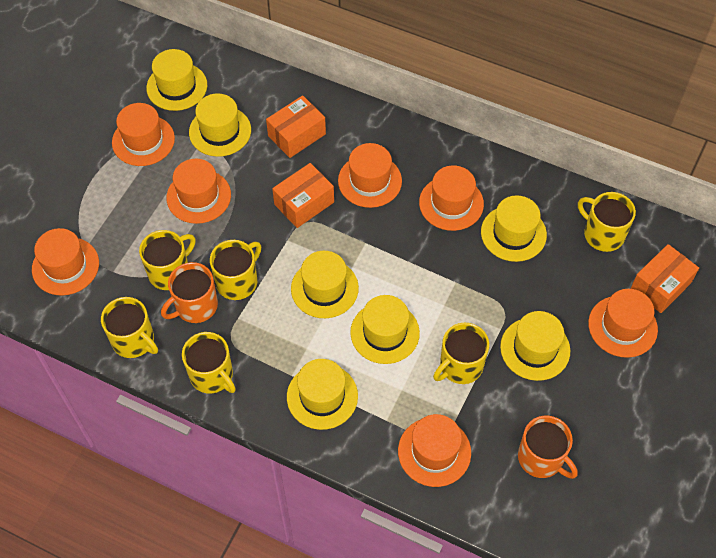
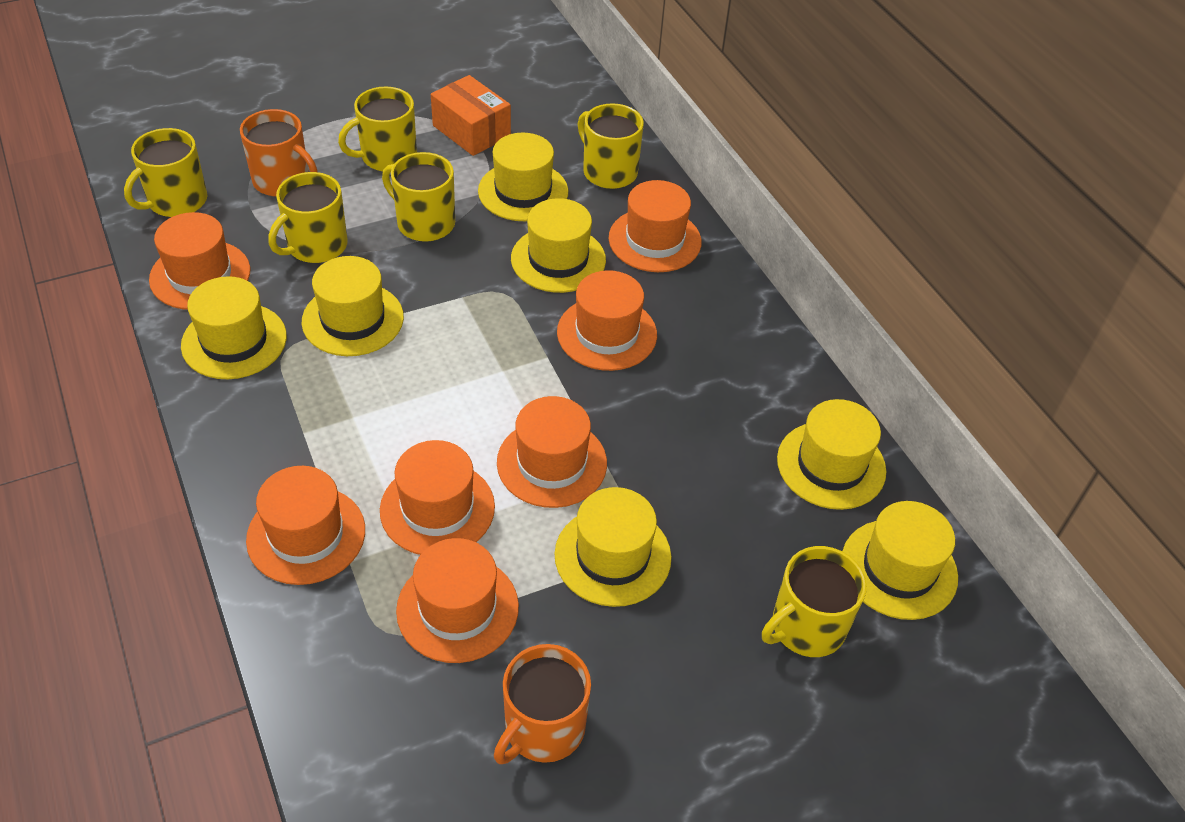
orange box: 3 -> 1

